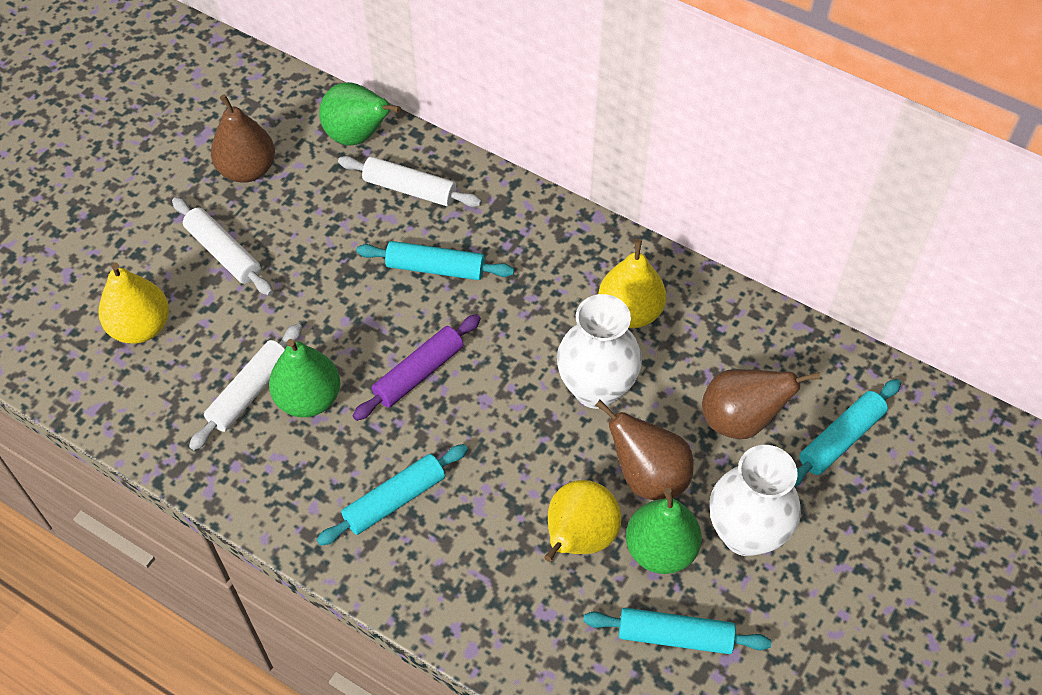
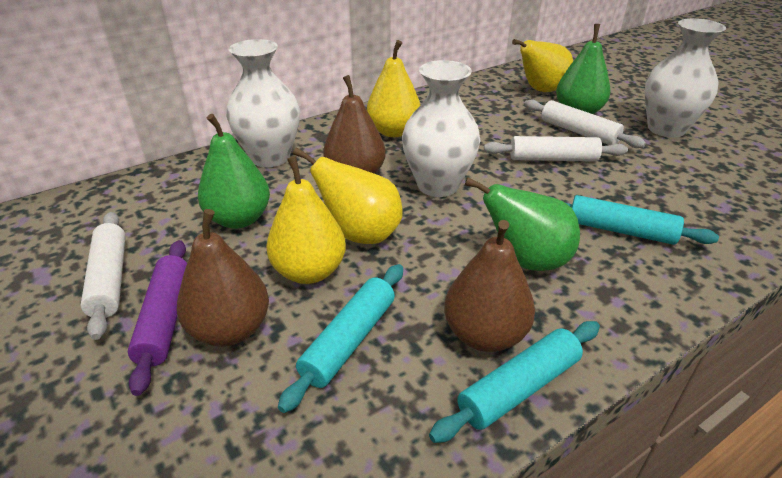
turquoise rolling pin: 4 -> 3
white vase: 2 -> 3
yellow pear: 3 -> 4

